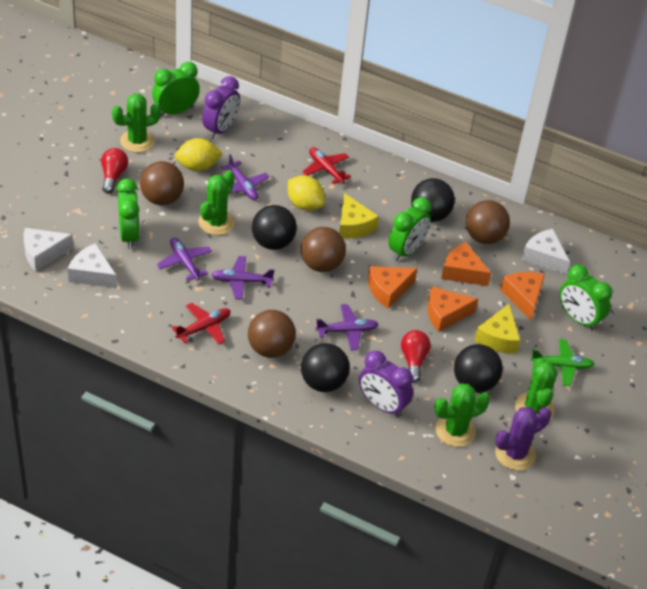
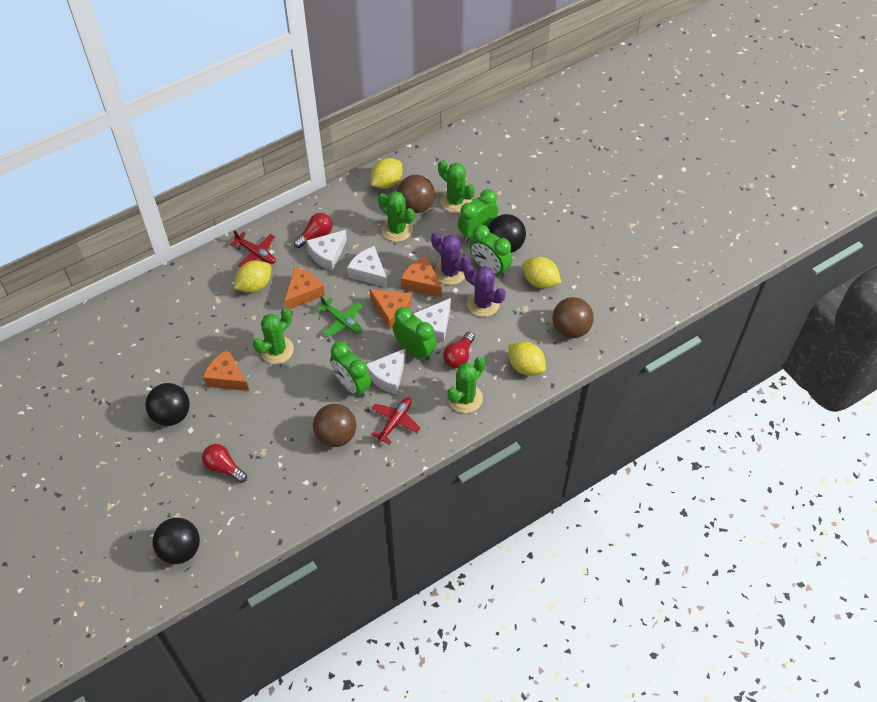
black ball: 4 -> 3
brown ball: 4 -> 3
purple cactus: 1 -> 2
purple clock: 2 -> 0
purple plane: 4 -> 0
red light bulb: 2 -> 3
white cheese: 3 -> 4
yellow cheese: 2 -> 0
yellow lemon: 2 -> 4

